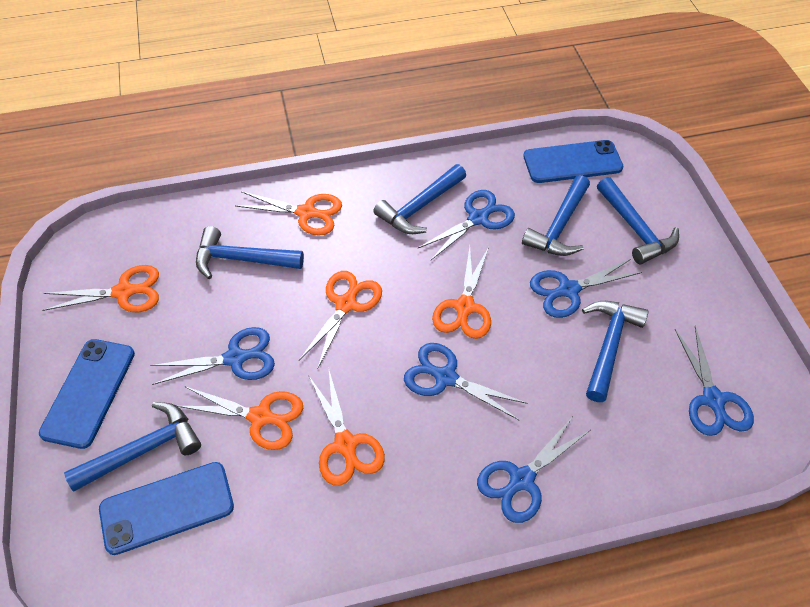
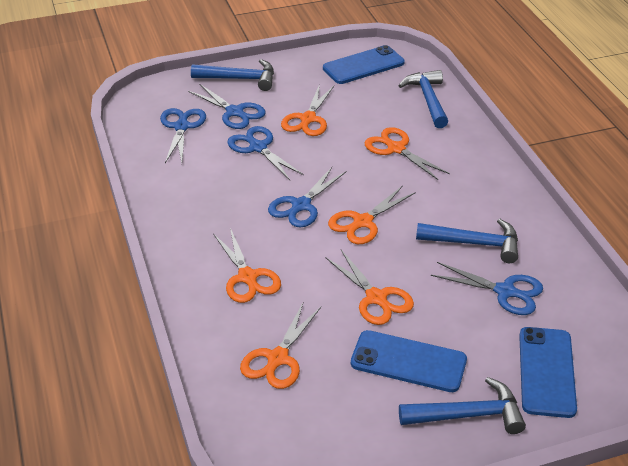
blue hammer: 6 -> 4
blue scissors: 6 -> 5

